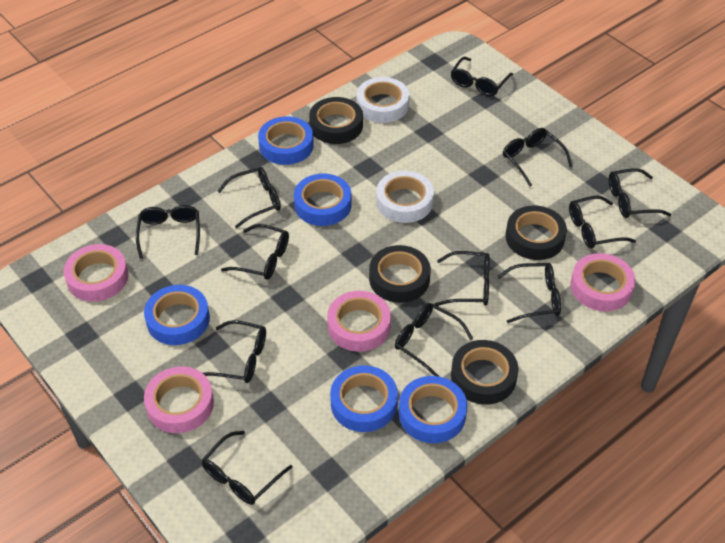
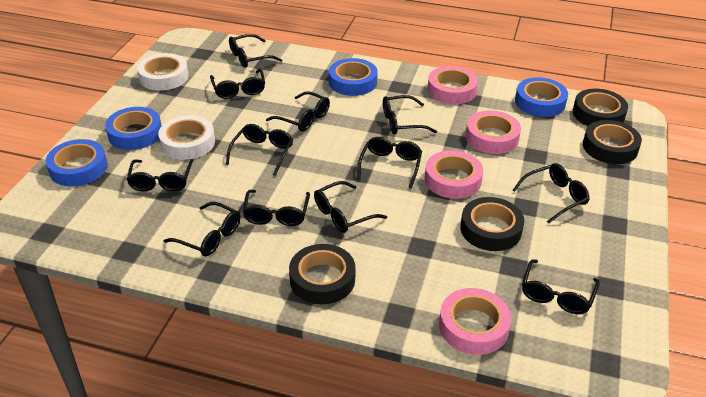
blue tape: 5 -> 4

